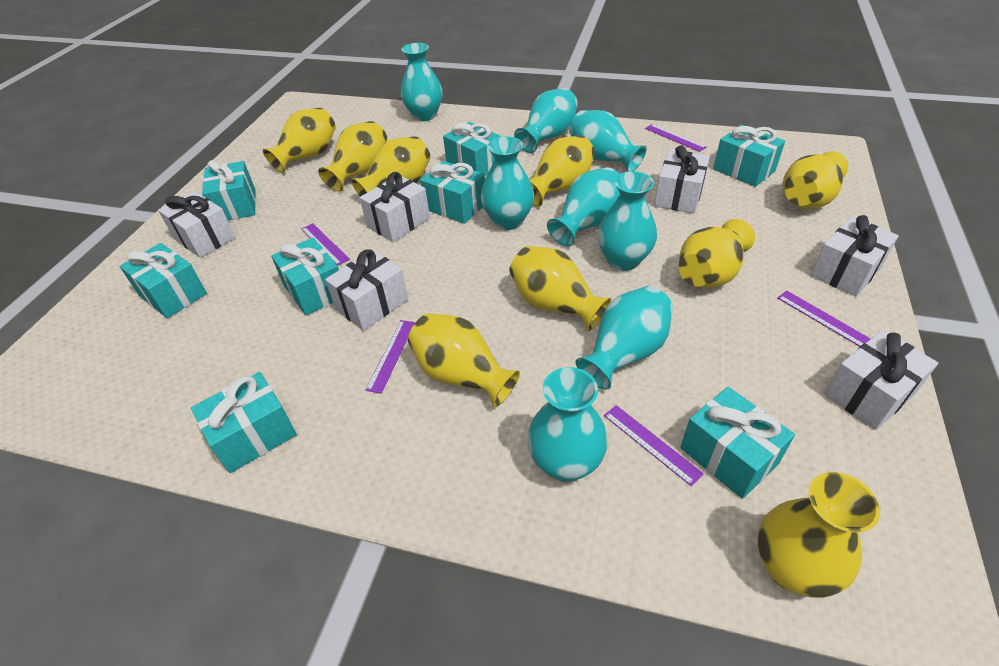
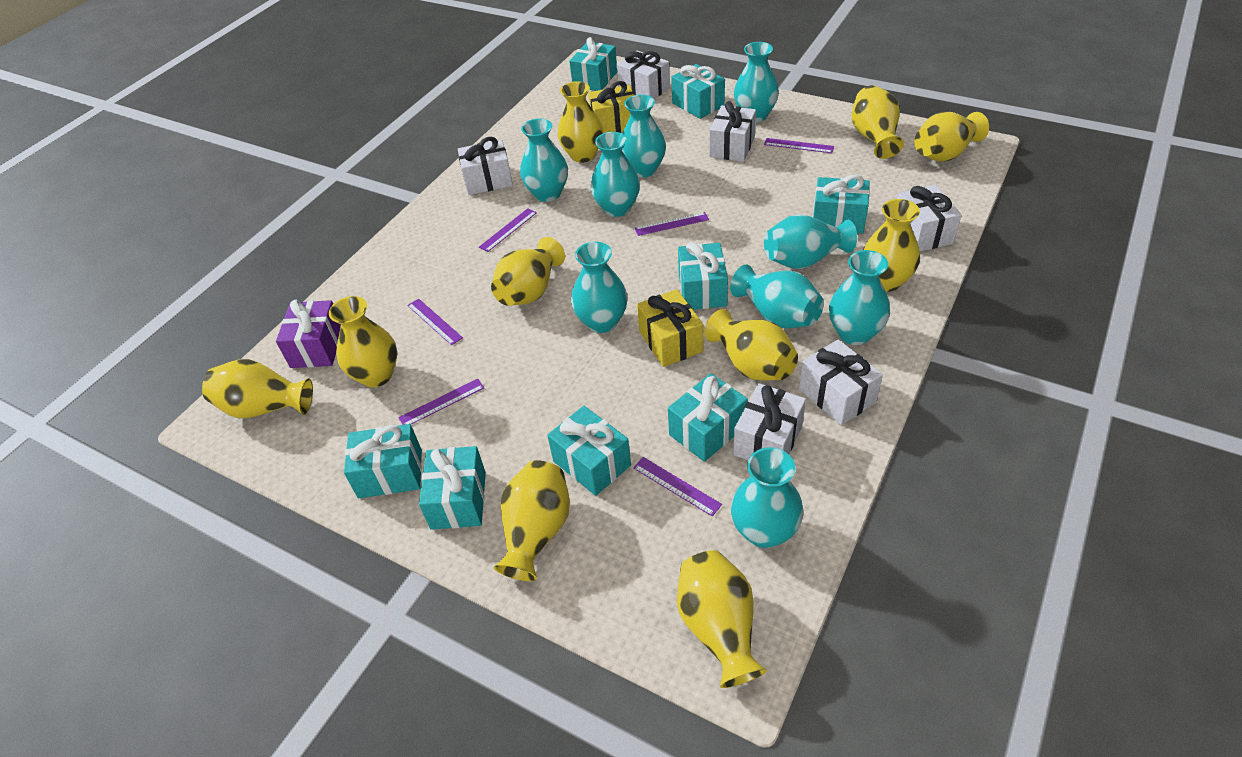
purple gift: 0 -> 1
purple ruler: 5 -> 6
turquoise vase: 8 -> 9
yellow gift: 0 -> 2
yellow vase: 9 -> 10

